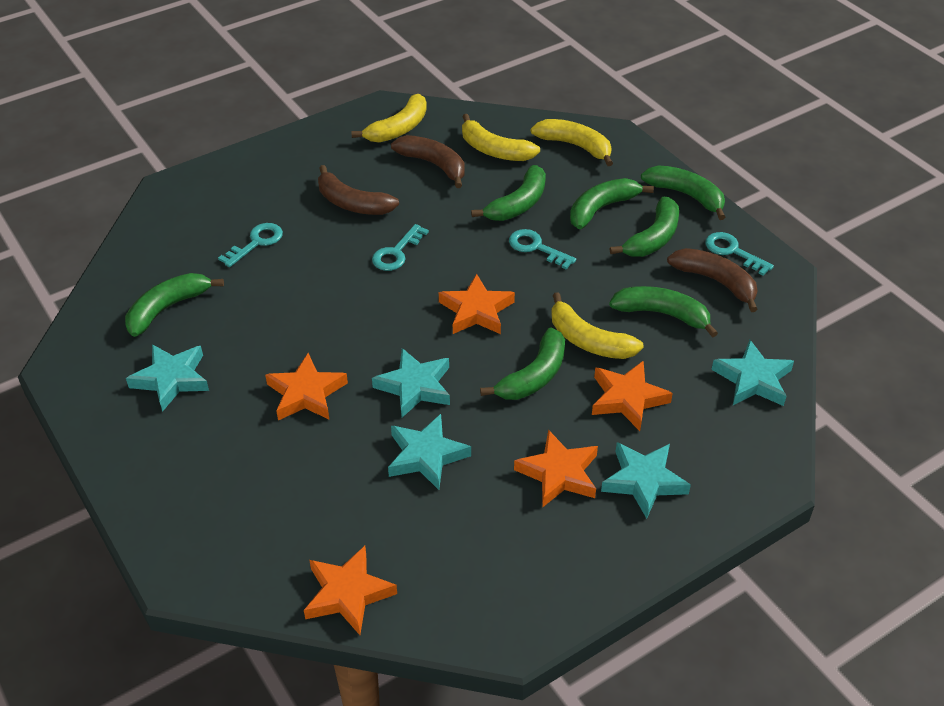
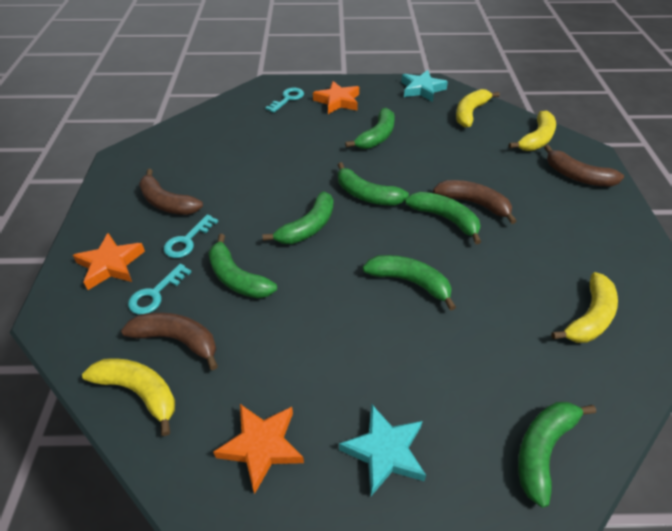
brown banana: 3 -> 4
orange star: 5 -> 3
turquoise key: 4 -> 3
turquoise star: 5 -> 2

